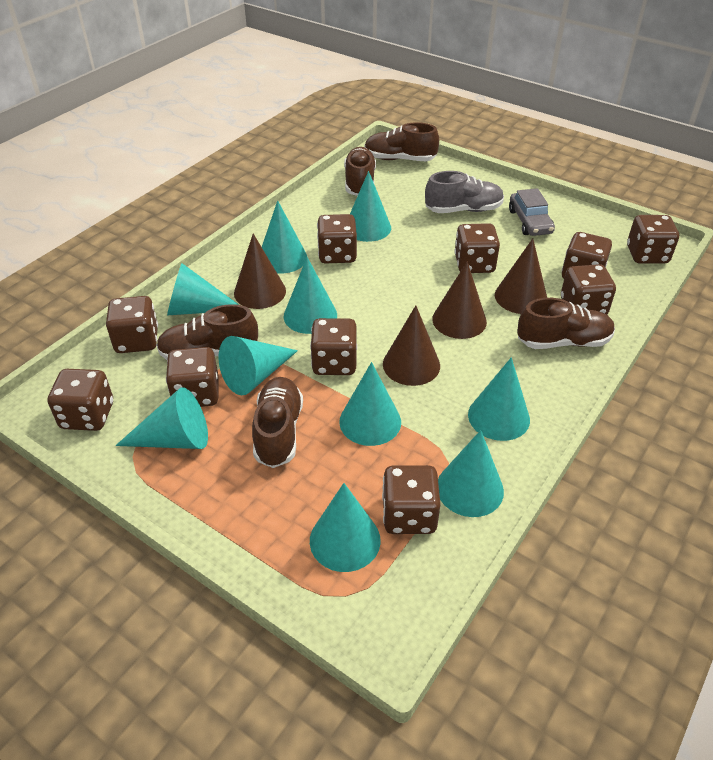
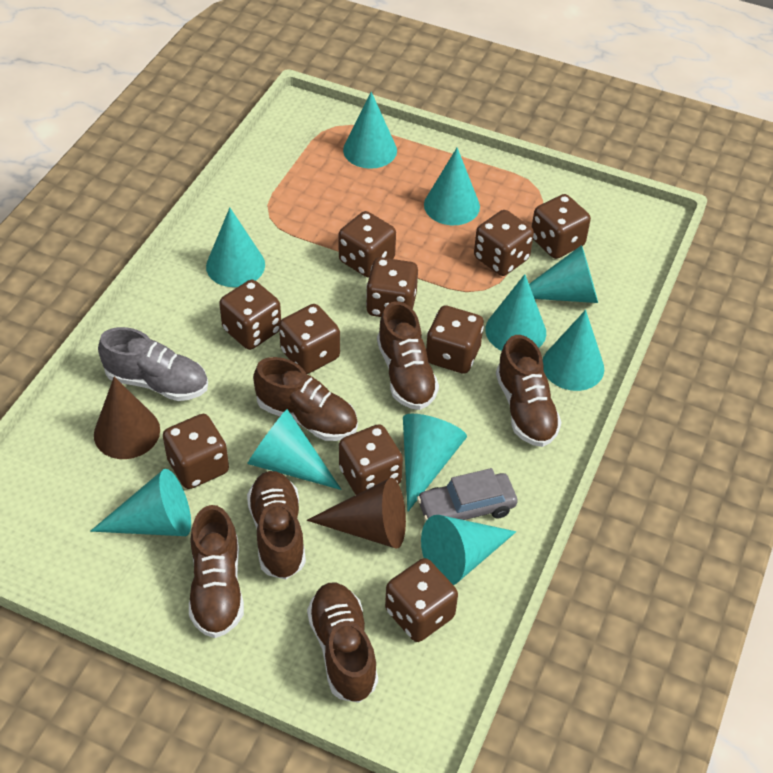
brown cone: 4 -> 2
brown shoe: 5 -> 6

